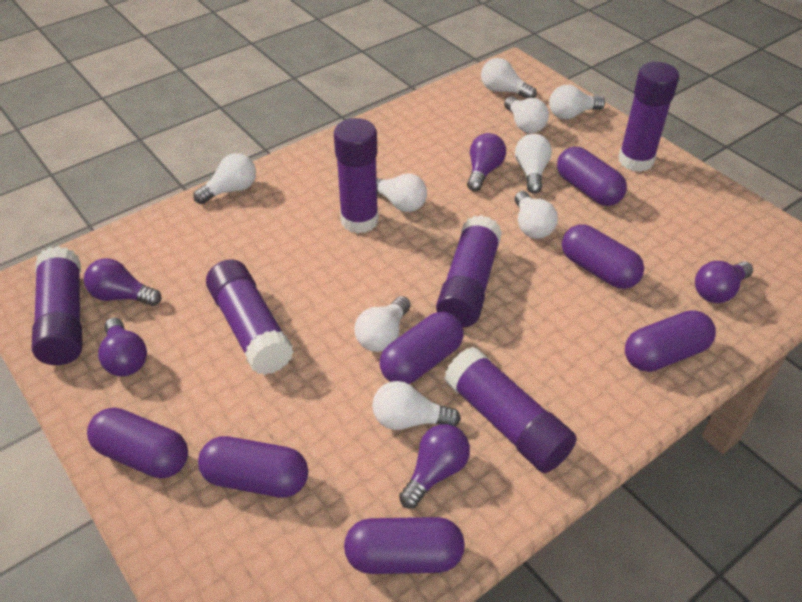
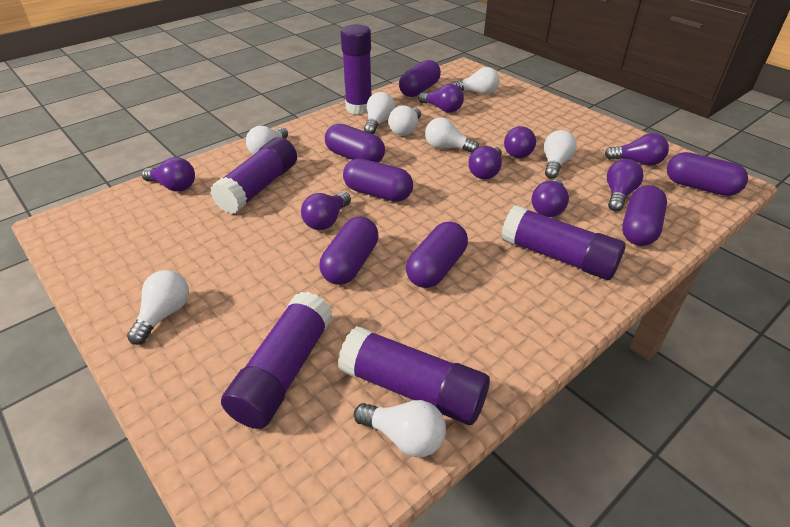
purple glue stick: 6 -> 5
purple light bulb: 5 -> 8
white light bulb: 9 -> 8

